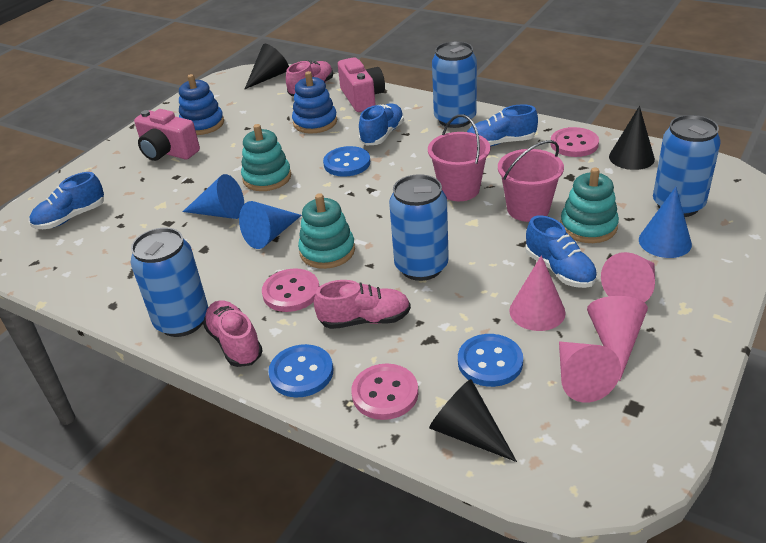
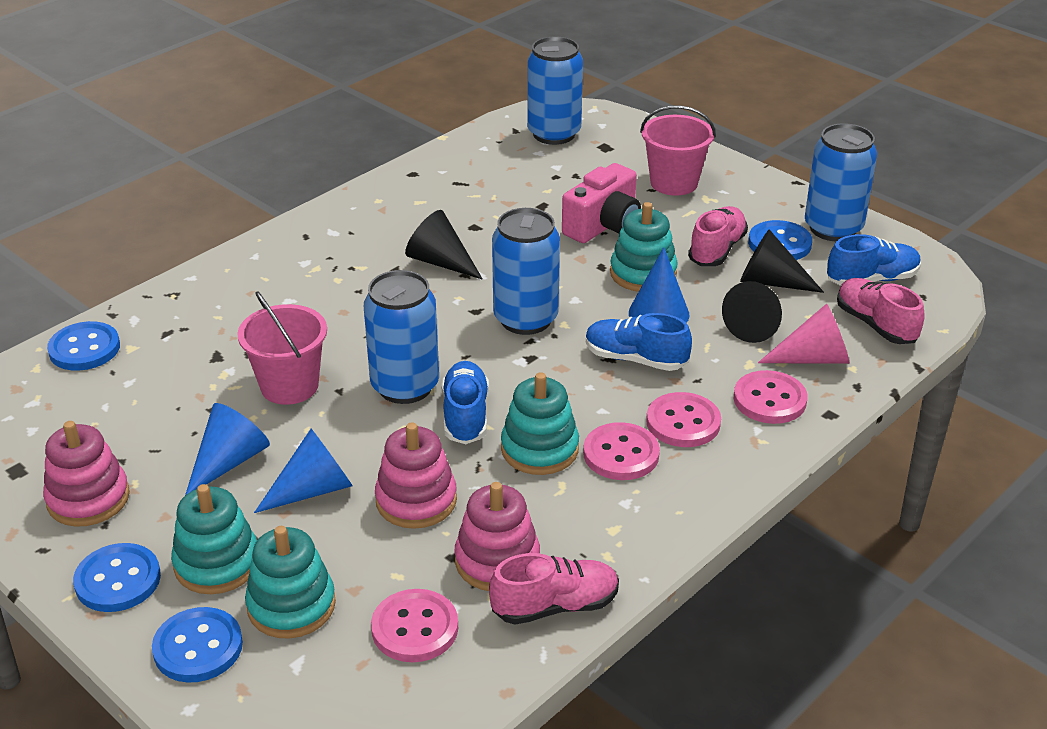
blue button: 3 -> 4
blue shoe: 4 -> 3
blue stacking toy: 2 -> 0
pink button: 3 -> 4
pink camera: 2 -> 1
pink cone: 4 -> 1
pink stacking toy: 0 -> 3
turquoise stacking toy: 3 -> 4

